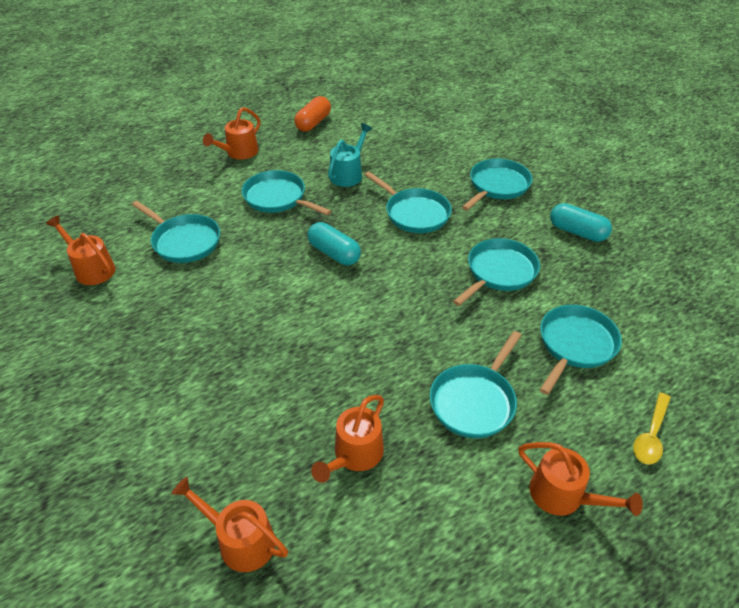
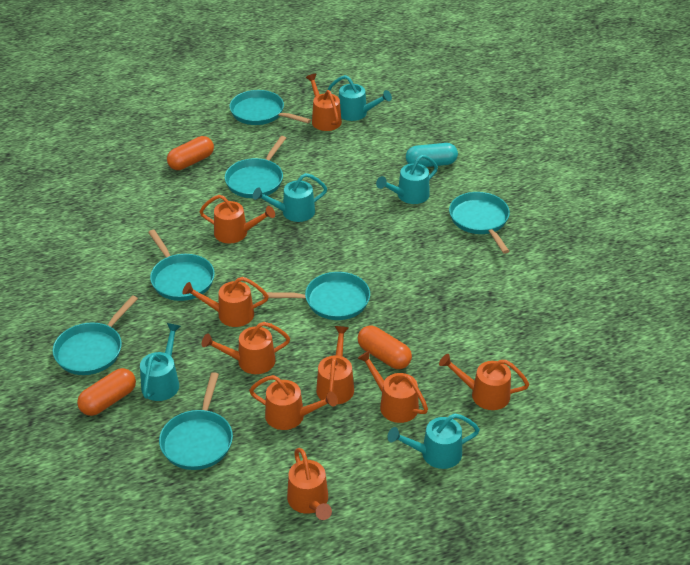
orange capsule: 1 -> 3
orange watering can: 5 -> 9
turquoise capsule: 2 -> 1
turquoise watering can: 1 -> 5
yellow spoon: 1 -> 0

